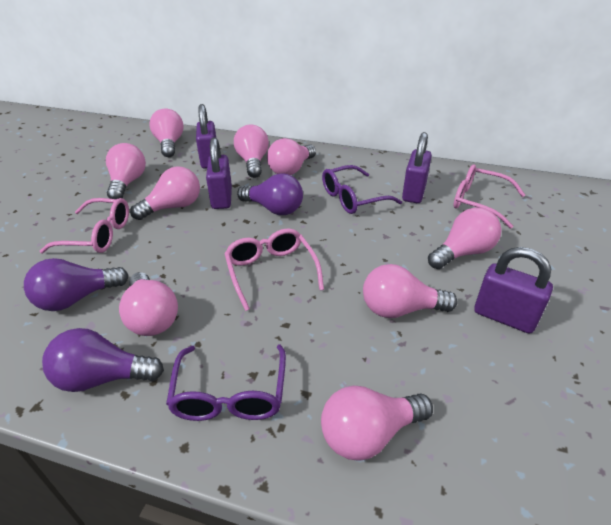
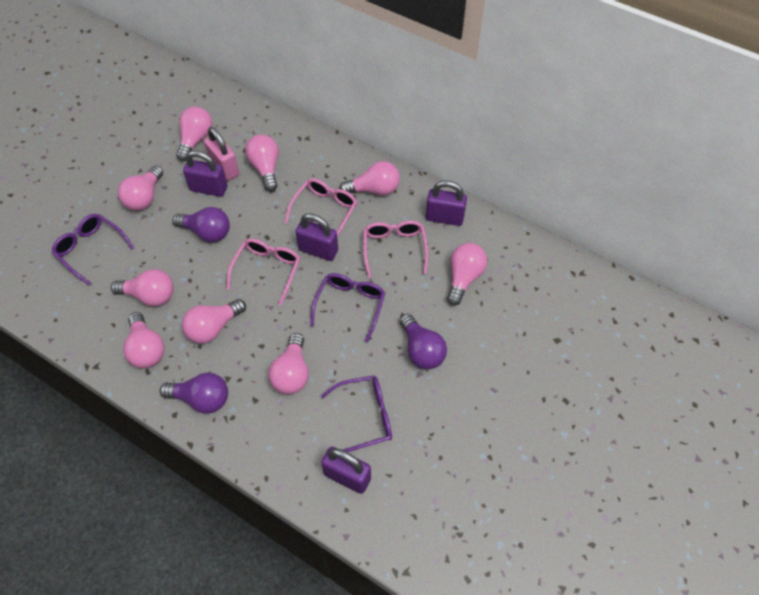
pink padlock: 0 -> 1
purple glasses: 2 -> 3

